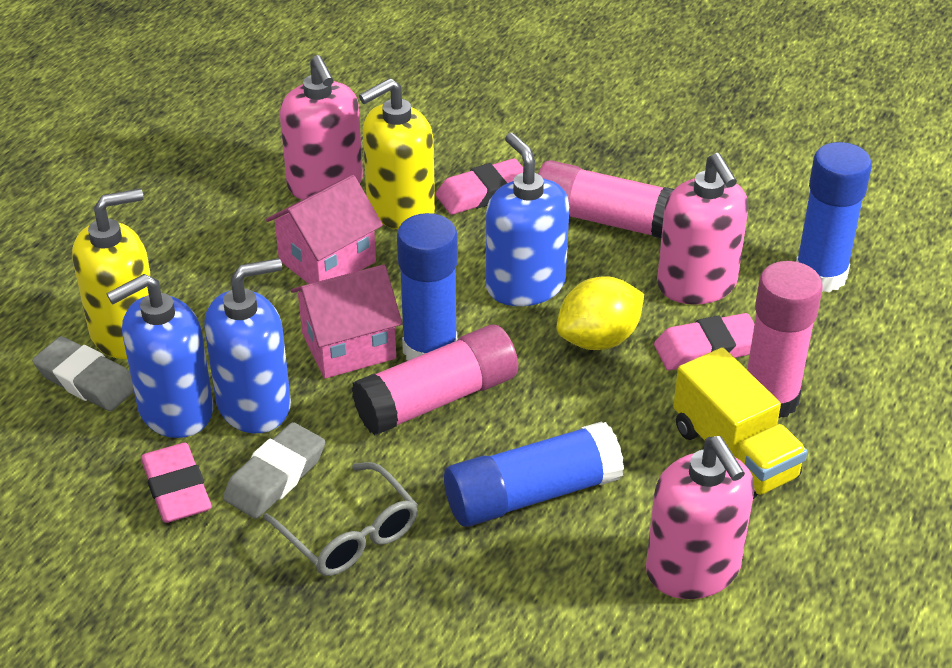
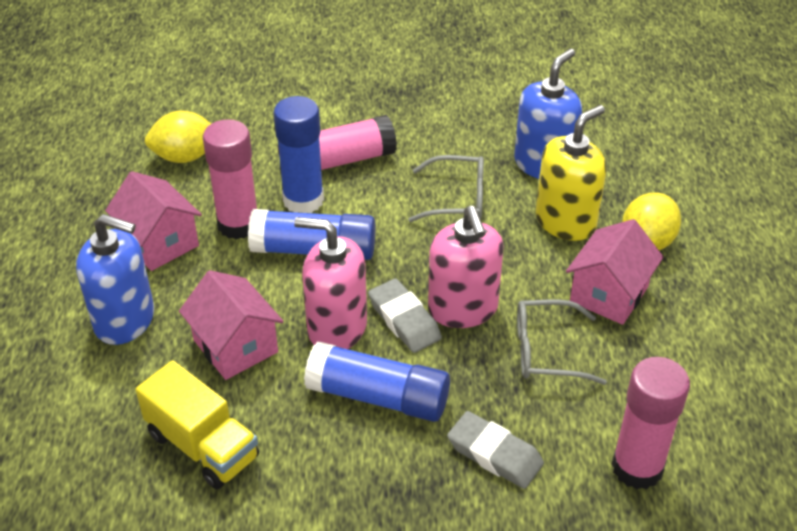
blue soap dispenser: 3 -> 2
grey glasses: 1 -> 2
pink eraser: 3 -> 0
pink house: 2 -> 3
pink soap dispenser: 3 -> 2
yellow lemon: 1 -> 2
yellow soap dispenser: 2 -> 1

